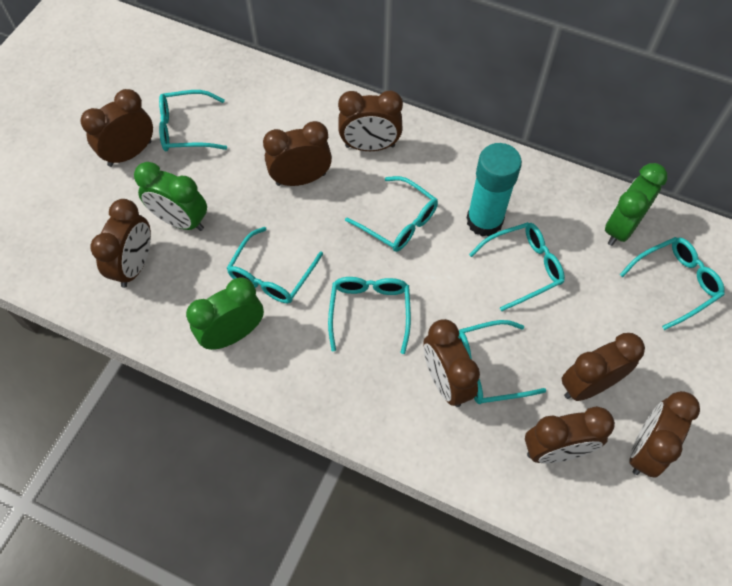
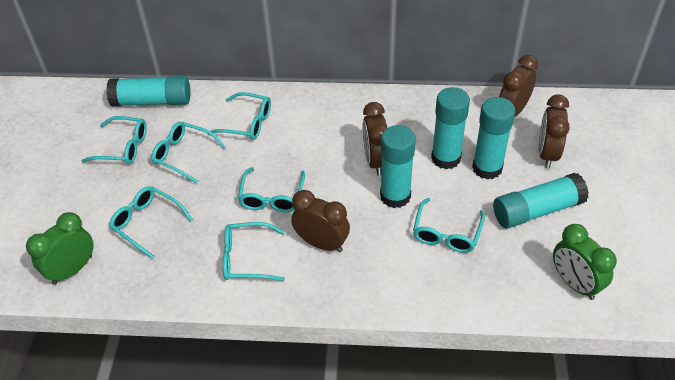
brown clock: 8 -> 4
green clock: 3 -> 2
turquoise glue stick: 1 -> 5

